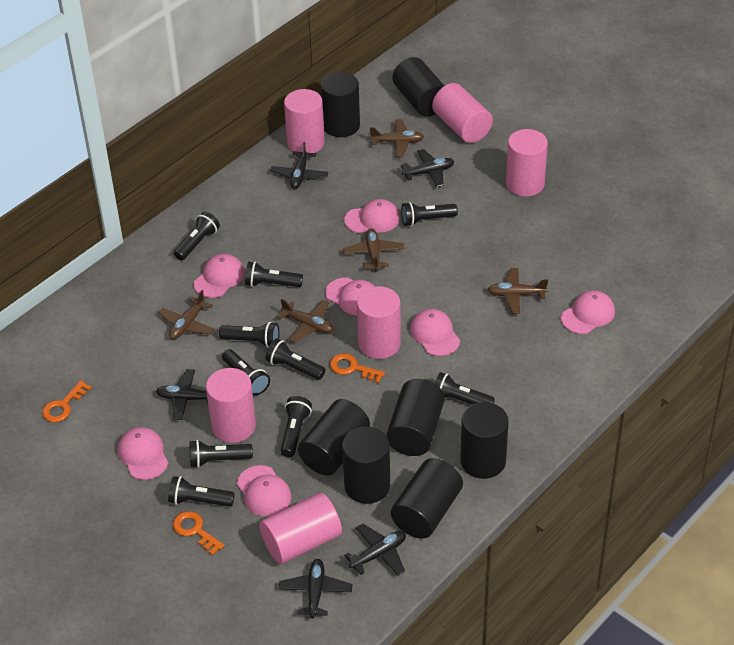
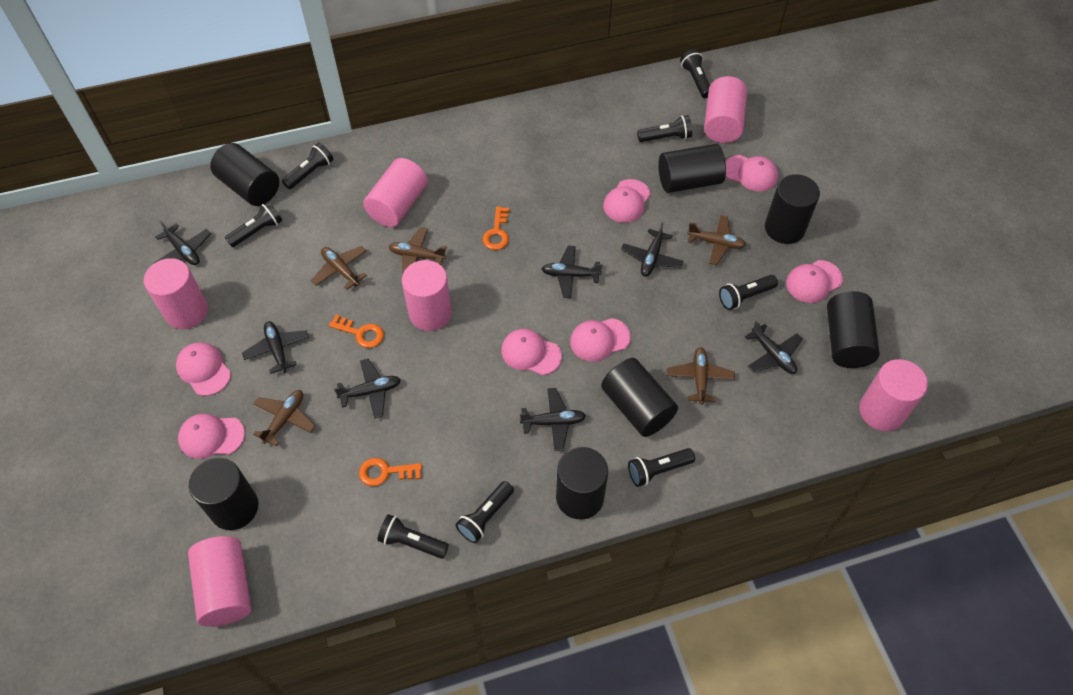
black flashlight: 10 -> 8
black plane: 5 -> 7

